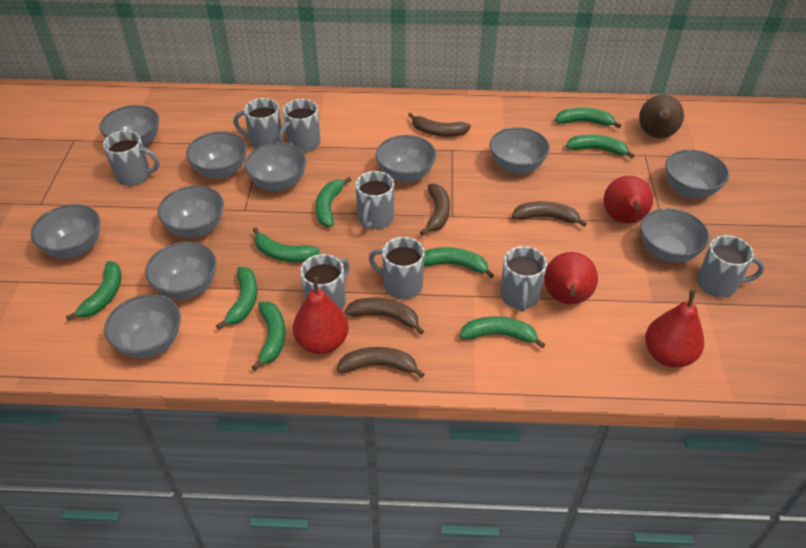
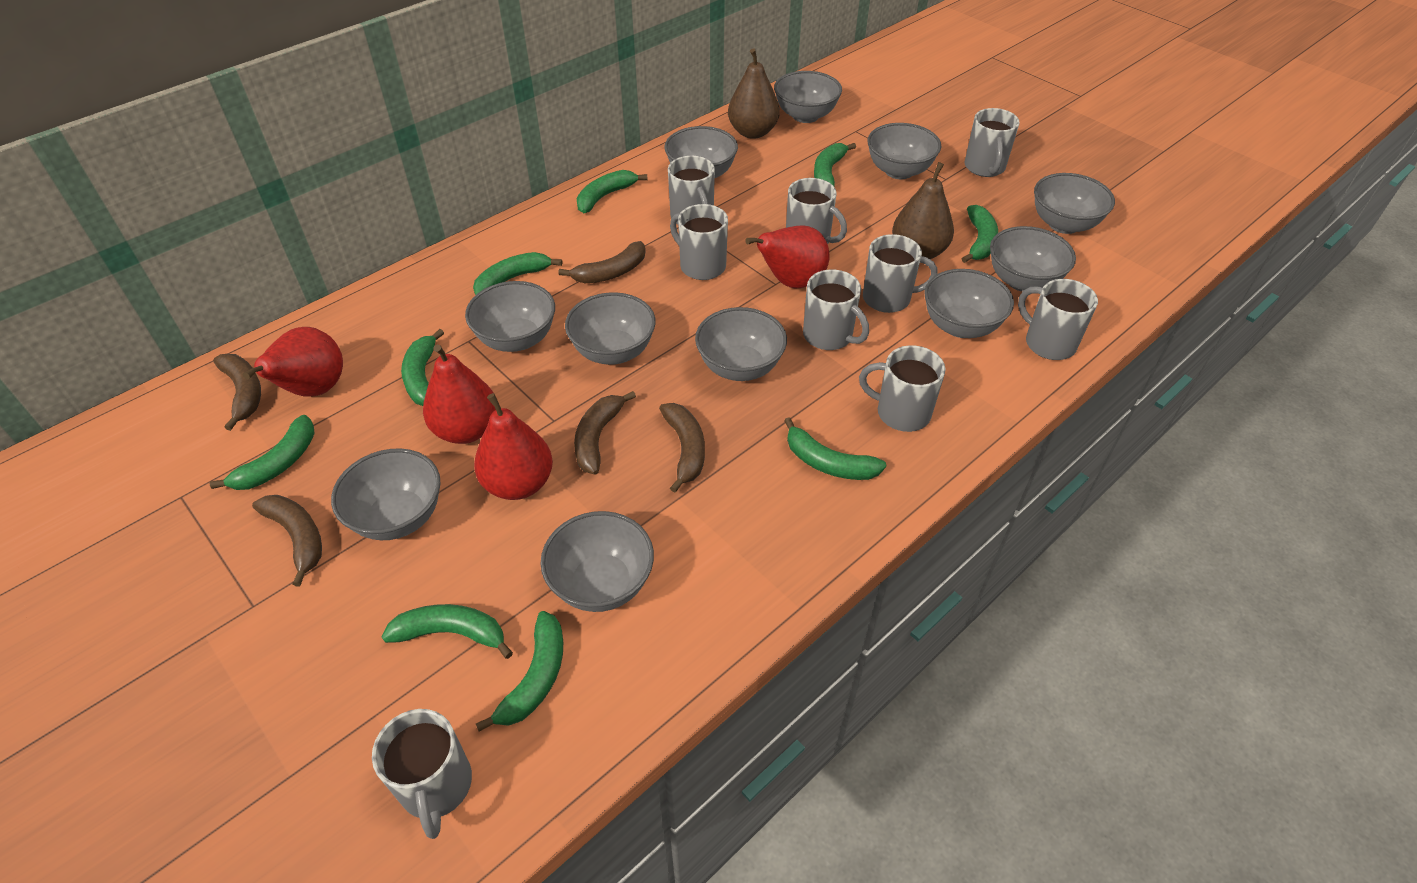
brown pear: 1 -> 2
grey mug: 8 -> 9

